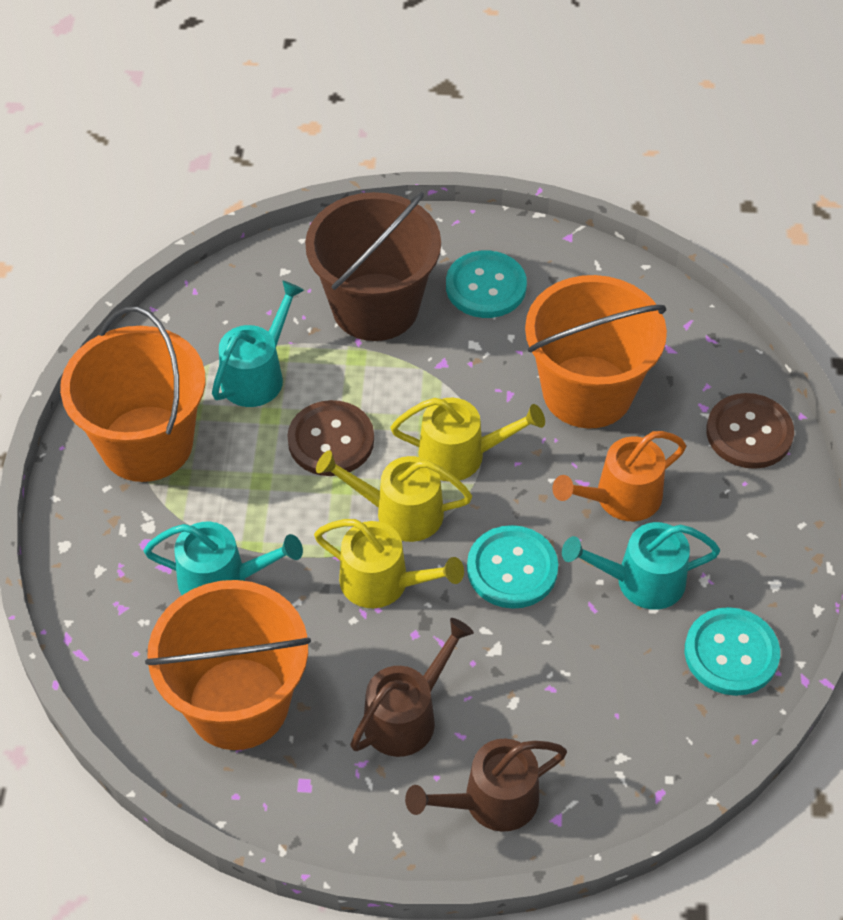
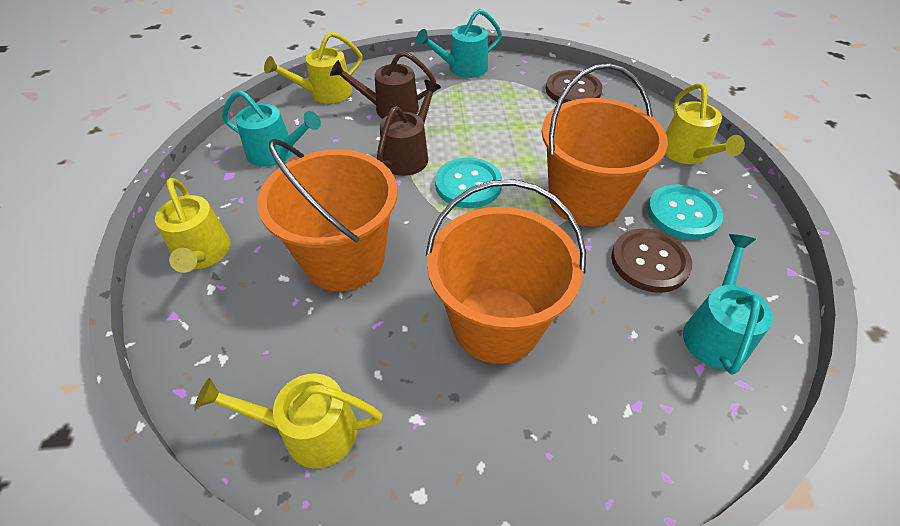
brown bucket: 1 -> 0
orange watering can: 1 -> 0
turquoise button: 3 -> 2
yellow watering can: 3 -> 4

